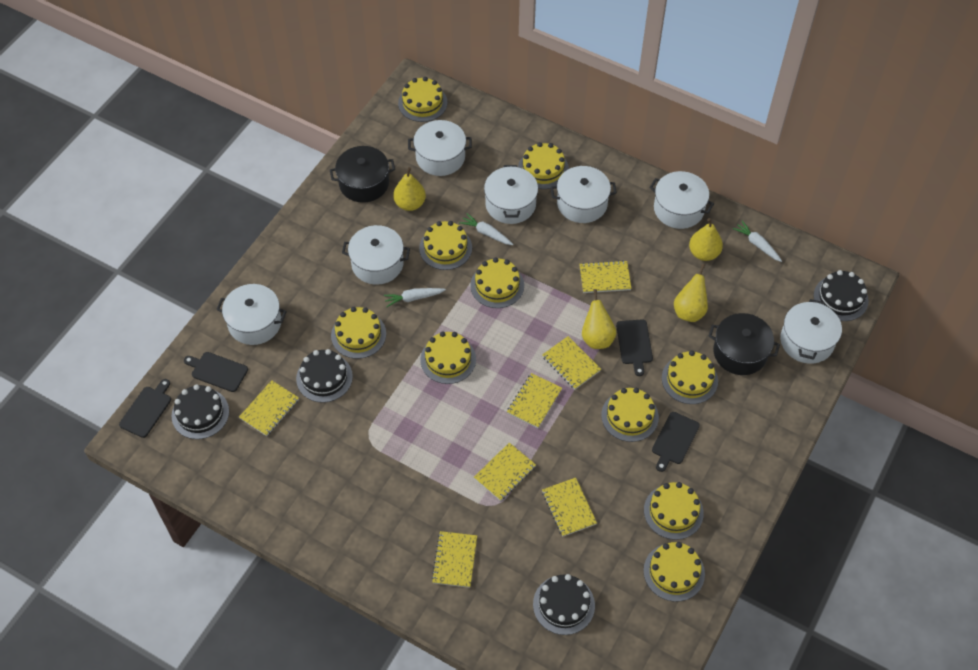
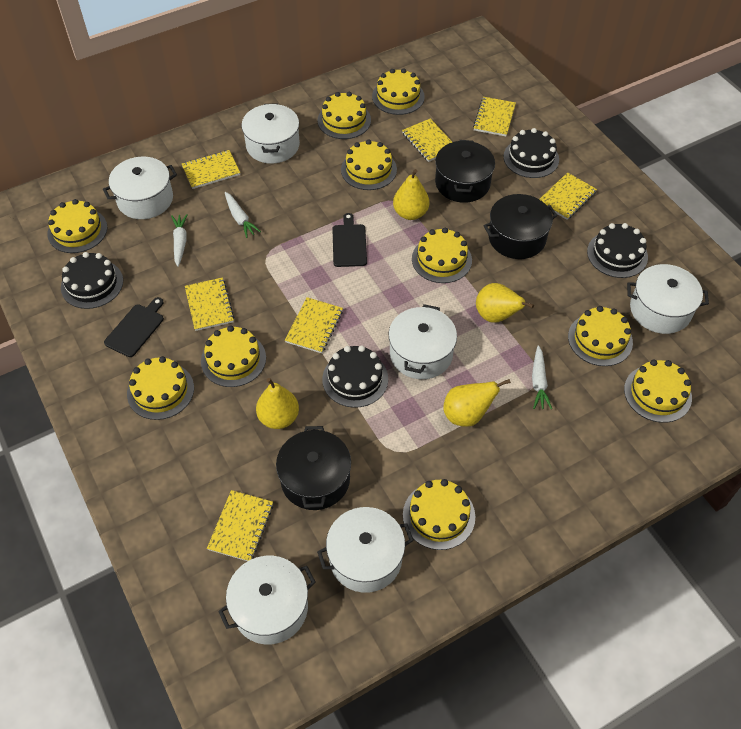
black cutting board: 4 -> 2
black pot: 2 -> 3
white pot: 7 -> 6

